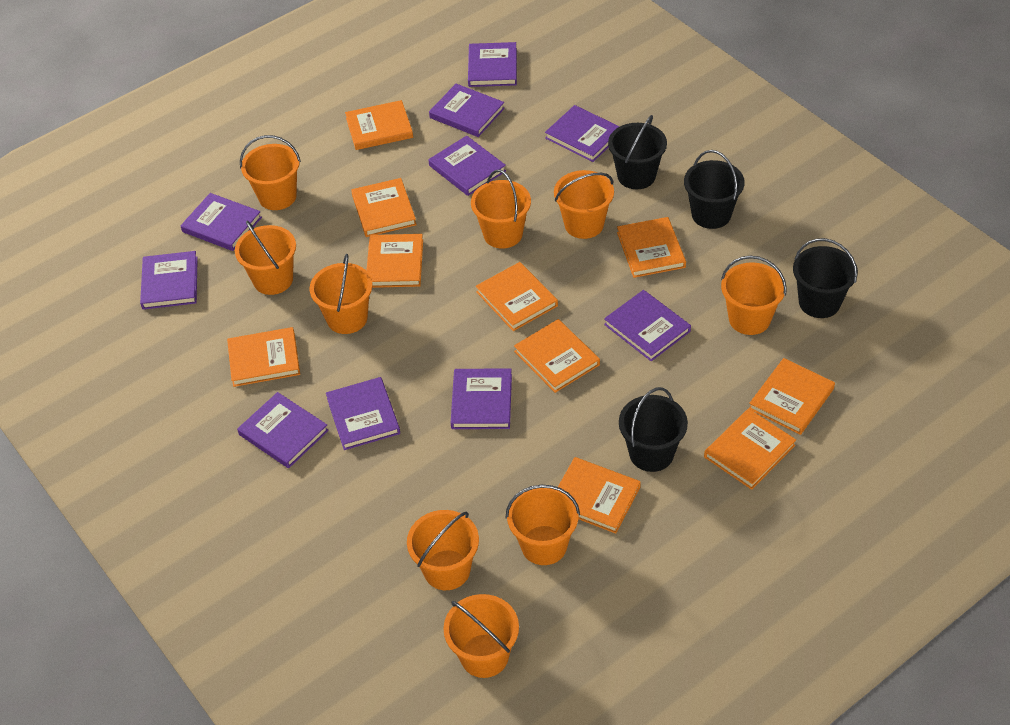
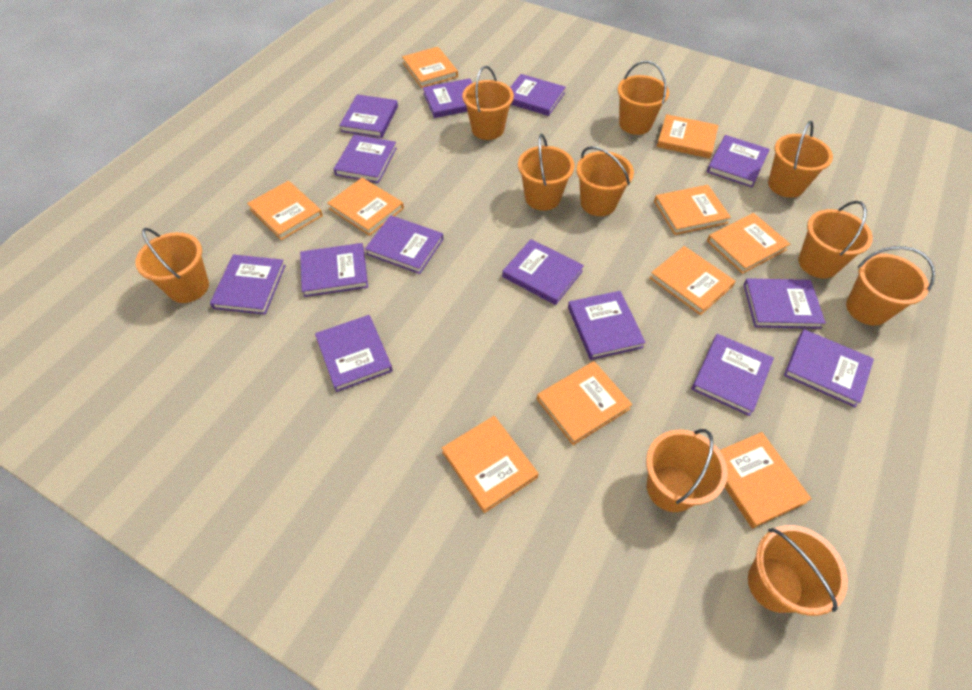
black bucket: 4 -> 0
orange bucket: 9 -> 10
purple book: 10 -> 14

